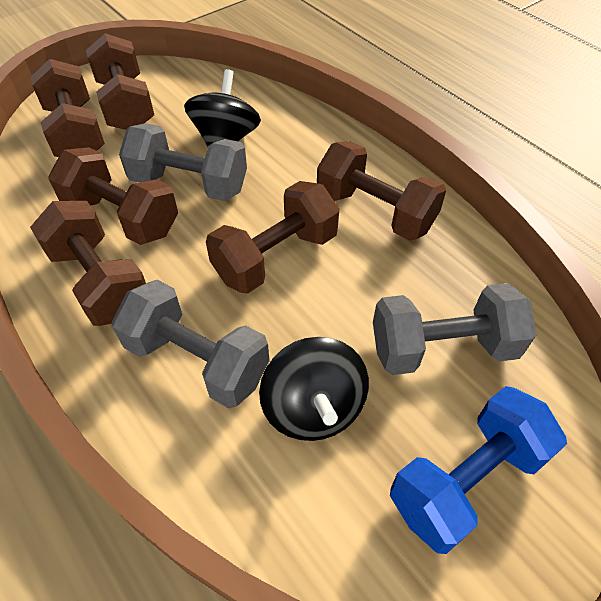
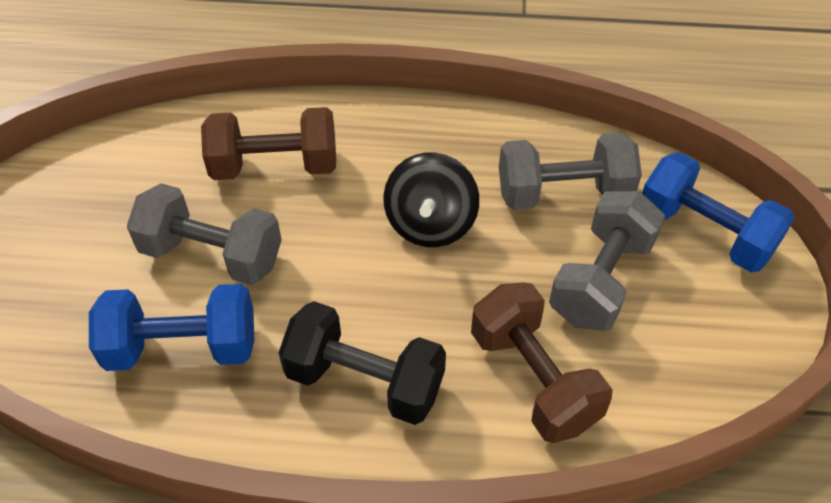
black dumbbell: 0 -> 1
black spinning top: 2 -> 1
blue dumbbell: 1 -> 2
brown dumbbell: 6 -> 2

